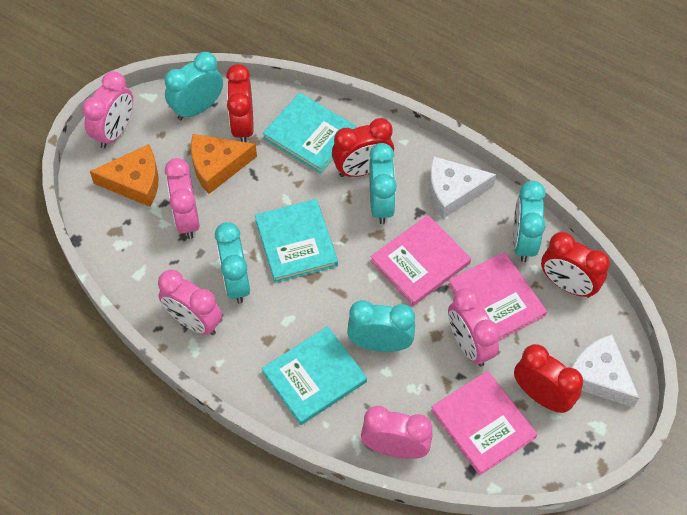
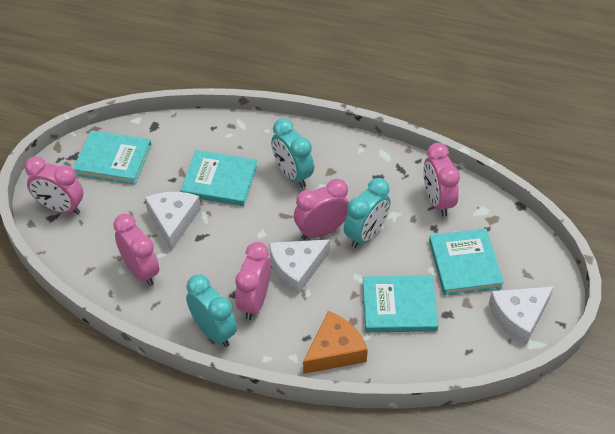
orange cheese: 2 -> 1
pink book: 3 -> 0
red clock: 4 -> 0
turquoise book: 3 -> 4
turquoise clock: 5 -> 3
white cheese: 2 -> 3

